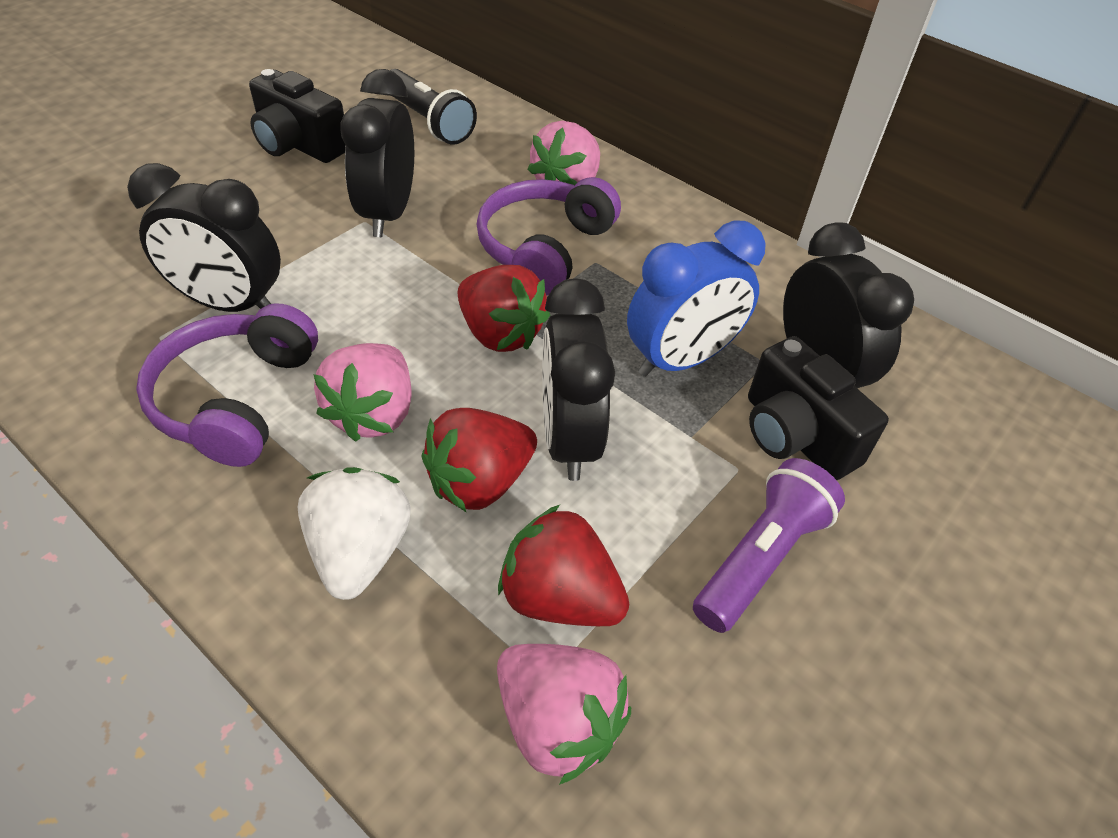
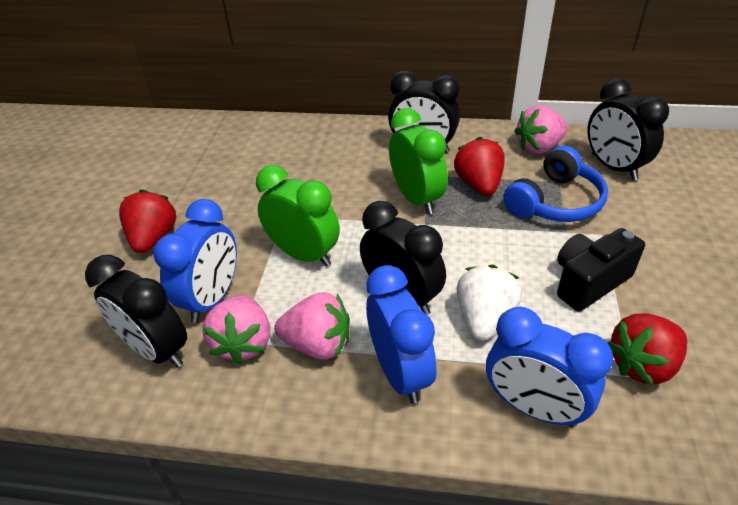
black camera: 2 -> 1
black flashlight: 1 -> 0
blue clock: 1 -> 3
blue headphones: 0 -> 1
green clock: 0 -> 2
purple flashlight: 1 -> 0
purple headphones: 2 -> 0

